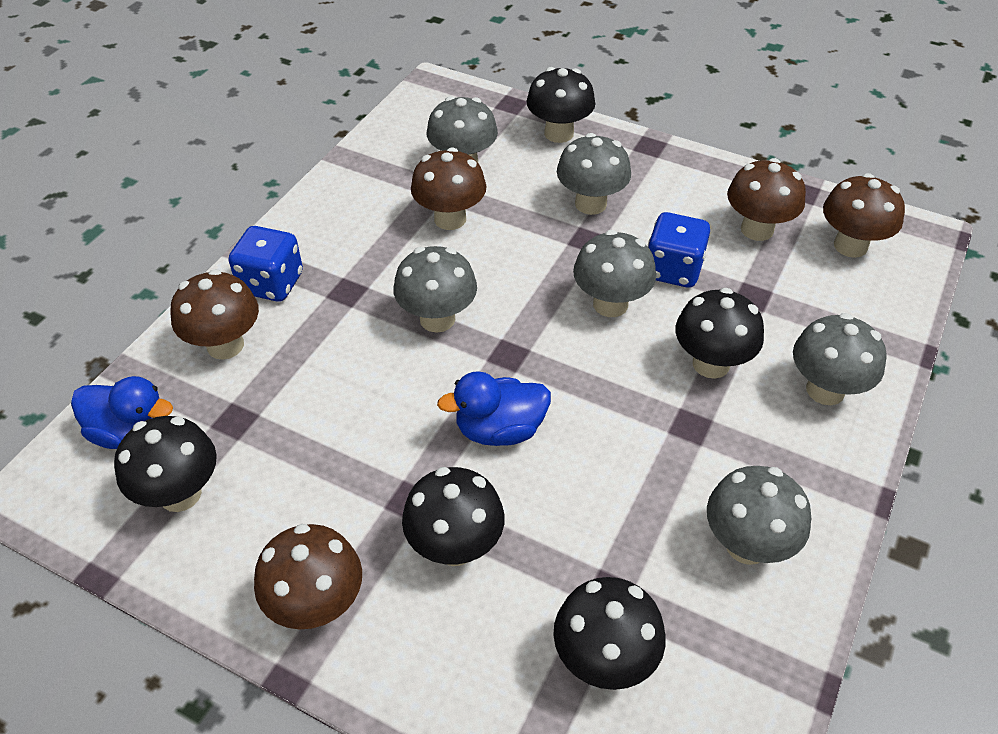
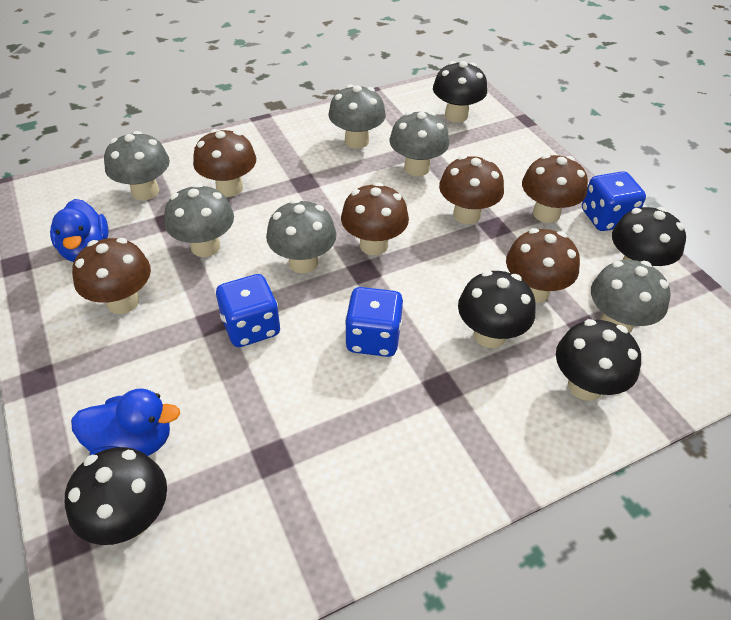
blue dice: 2 -> 3
brown mushroom: 5 -> 6

